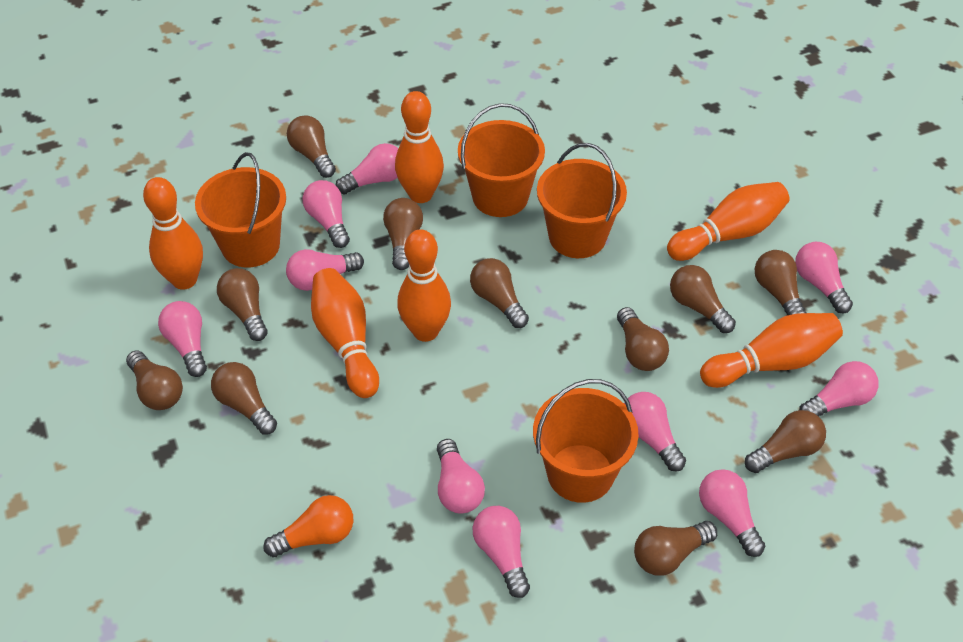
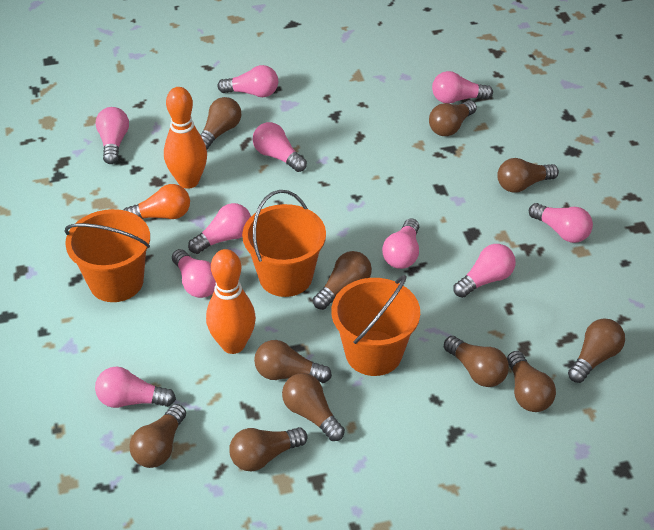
orange bowling pin: 6 -> 2
orange bucket: 4 -> 3

